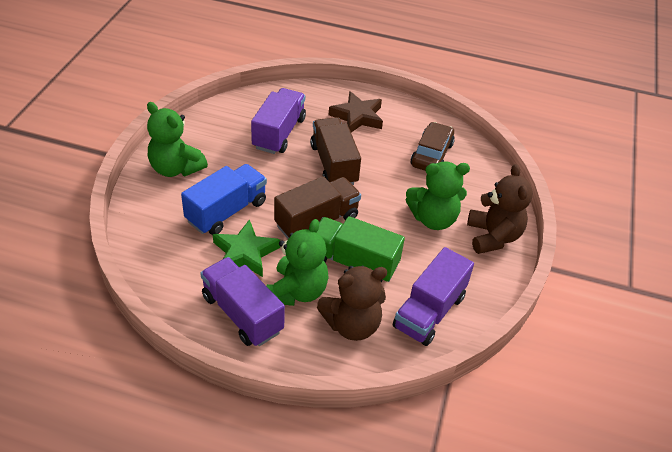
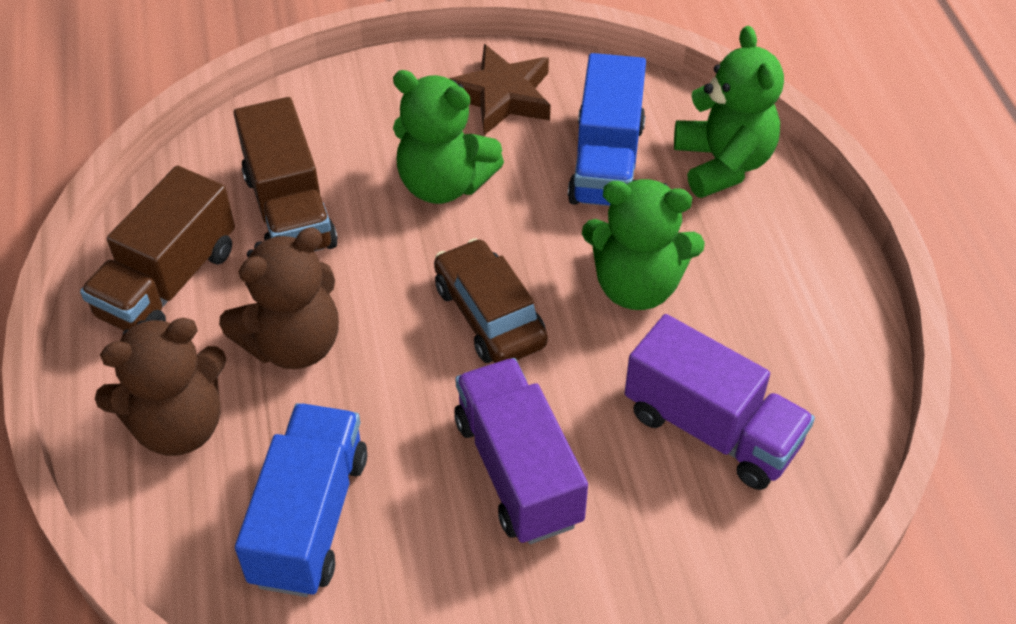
blue truck: 1 -> 2
green star: 1 -> 0
green truck: 1 -> 0
purple truck: 3 -> 2

